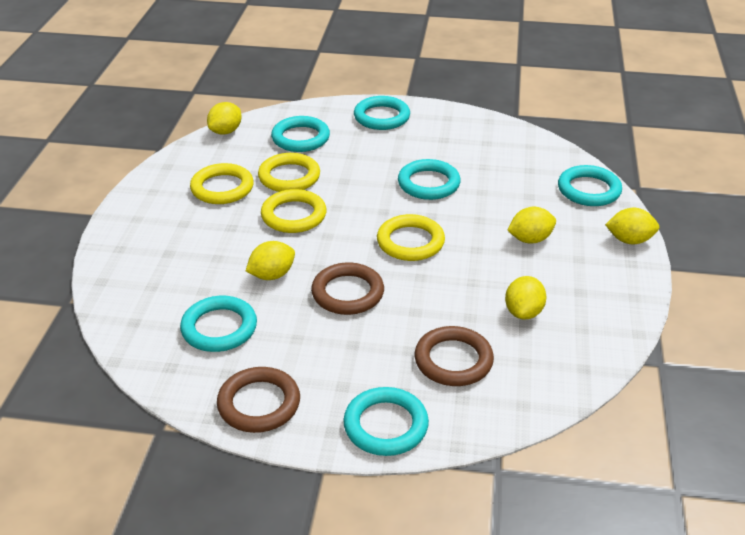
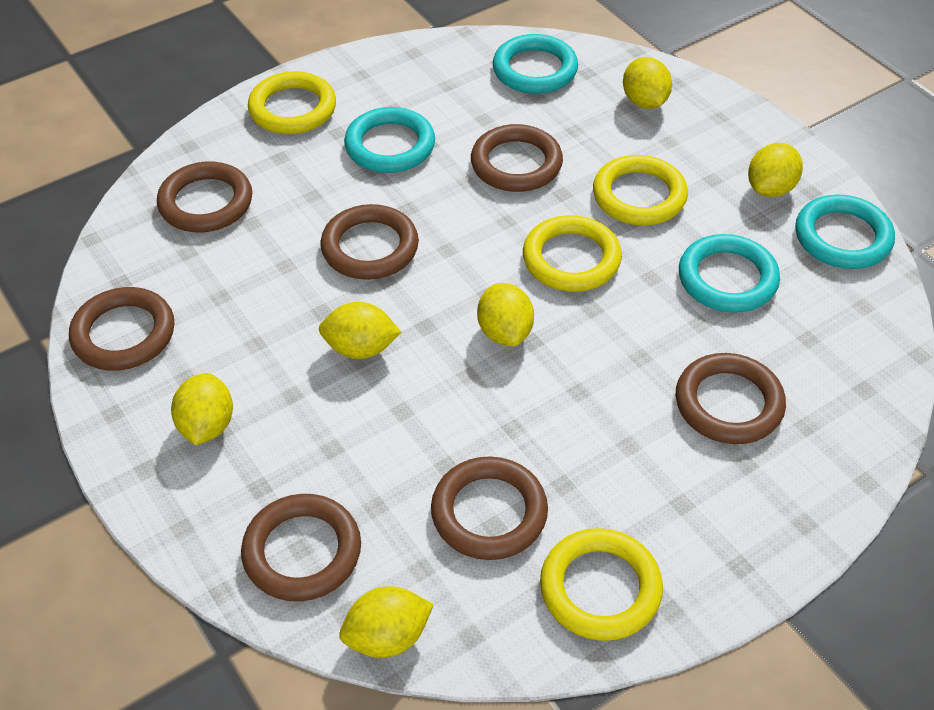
brown ring: 3 -> 7
turquoise ring: 6 -> 4
yellow lemon: 5 -> 6

